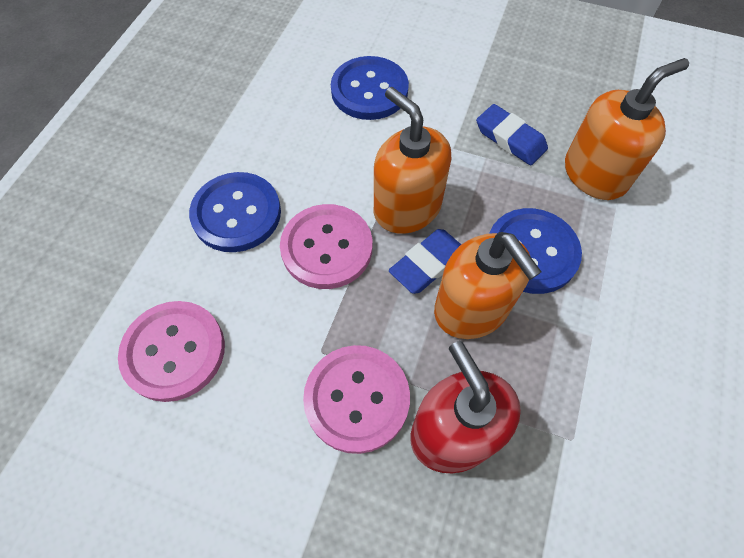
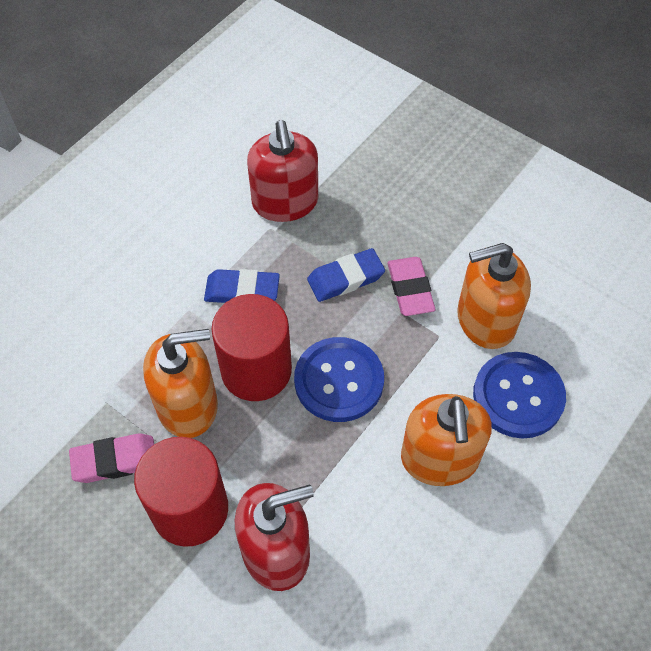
blue button: 3 -> 2
pink button: 3 -> 0
pink eraser: 0 -> 2
red cylinder: 0 -> 2
red soap dispenser: 1 -> 2

